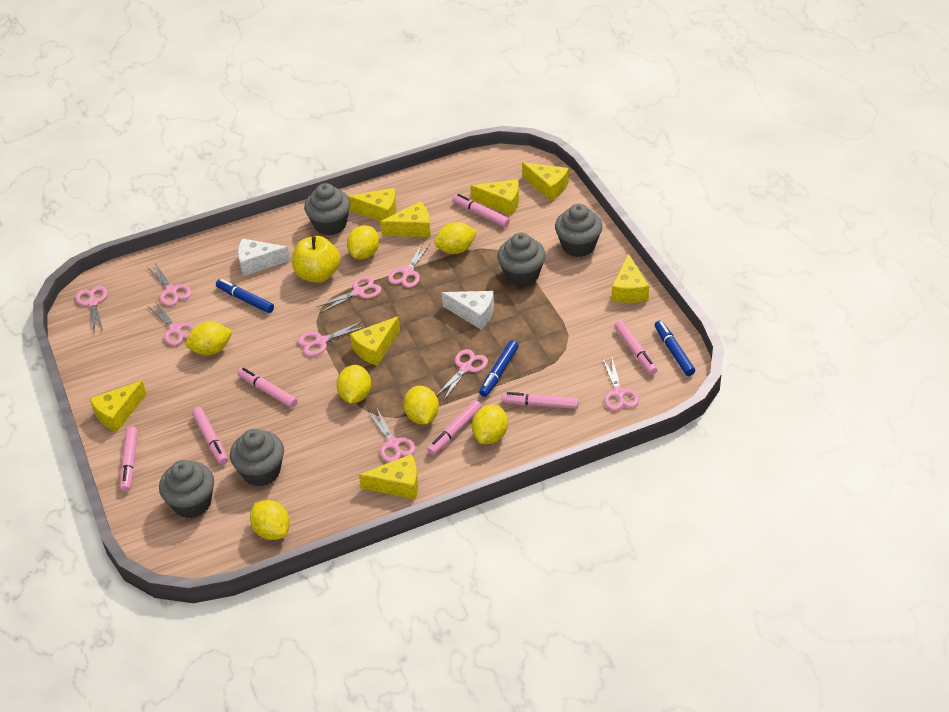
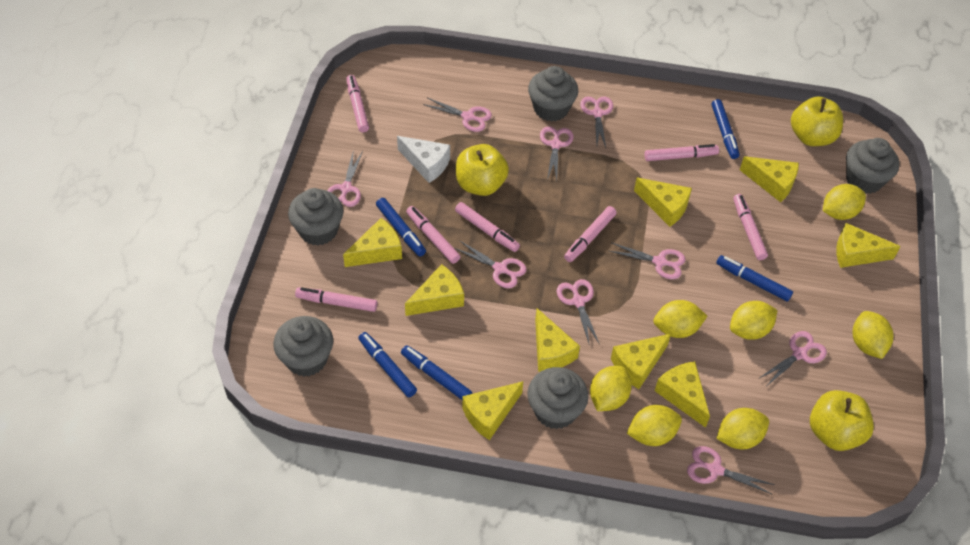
blue marker: 3 -> 5
white cheese: 2 -> 1
yellow apple: 1 -> 3
yellow cheese: 8 -> 9

